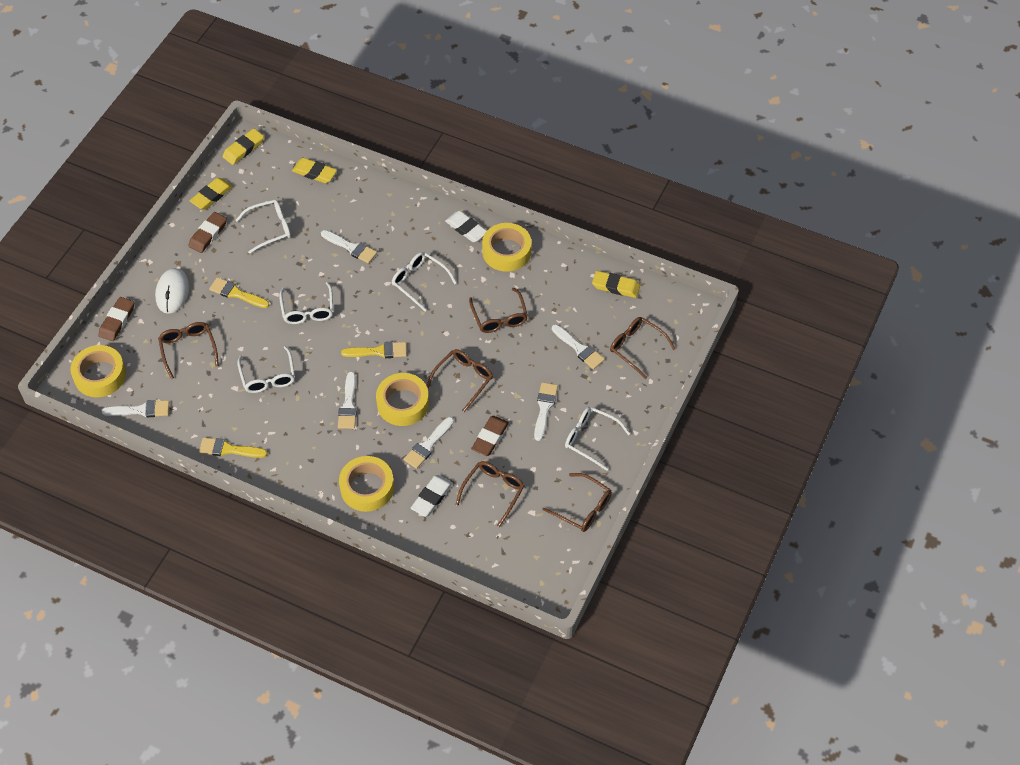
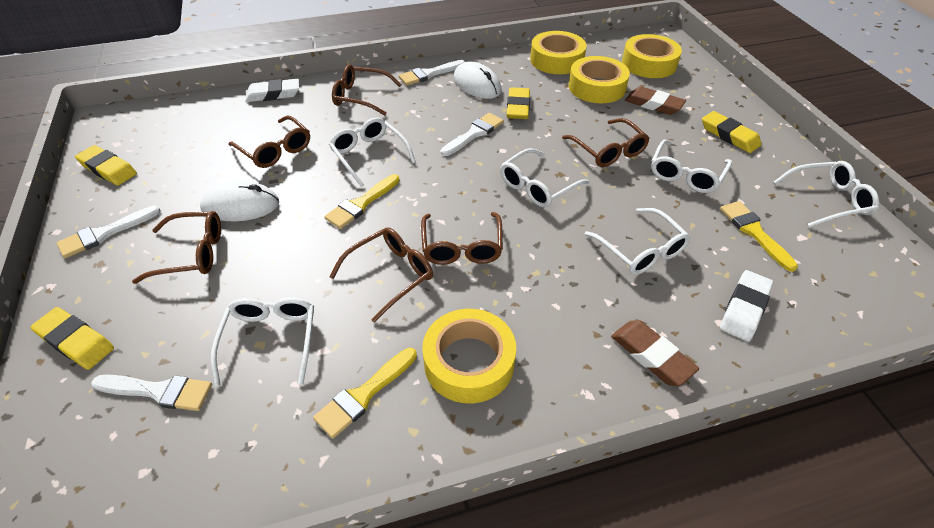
brown eraser: 3 -> 2
white brush: 6 -> 4
white glasses: 5 -> 6
white mouse: 1 -> 2

